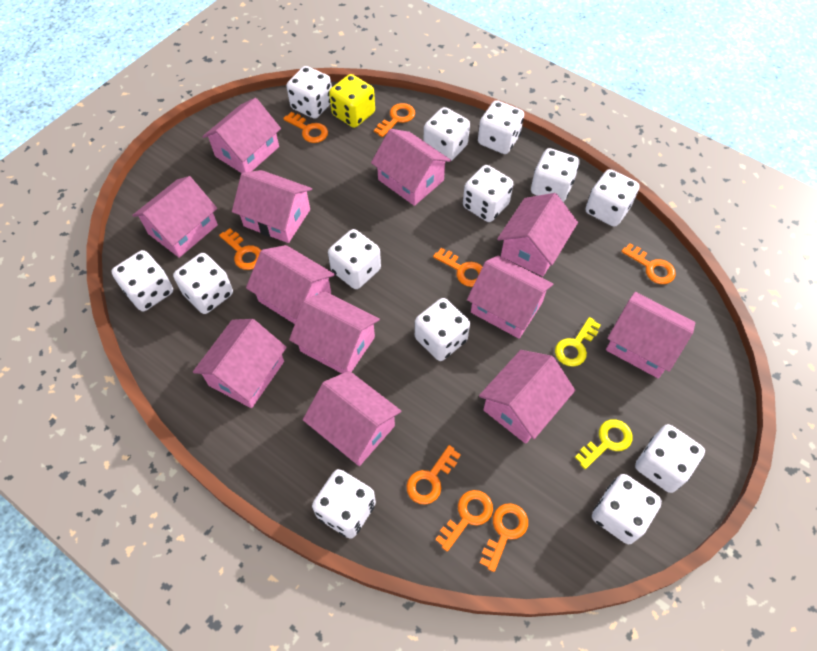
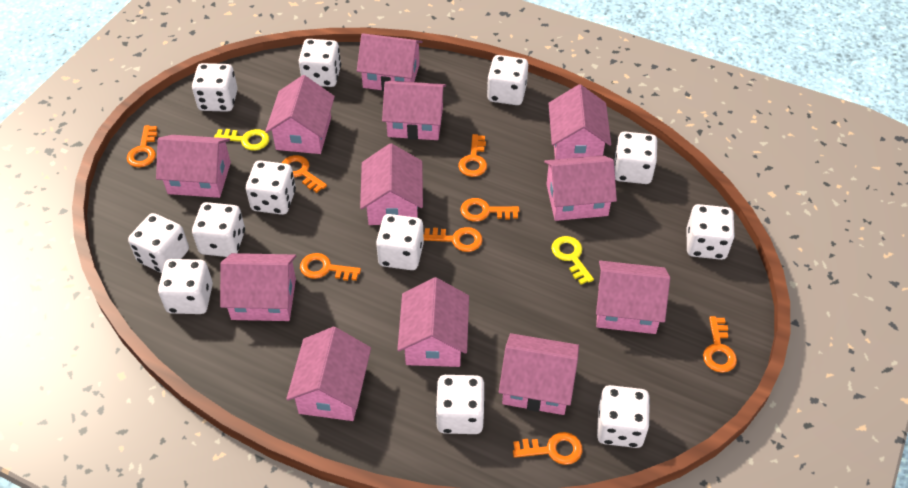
white dice: 13 -> 12
yellow dice: 1 -> 0

